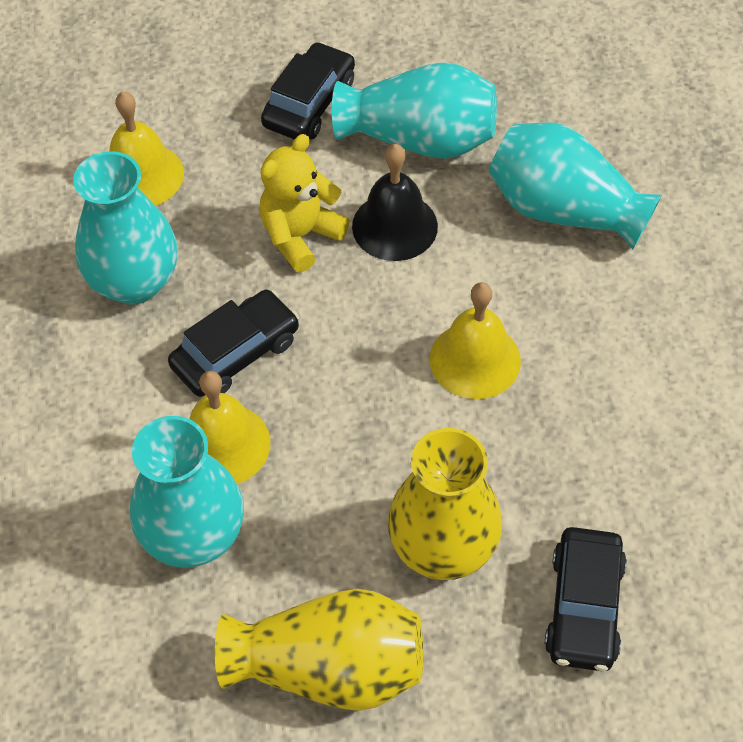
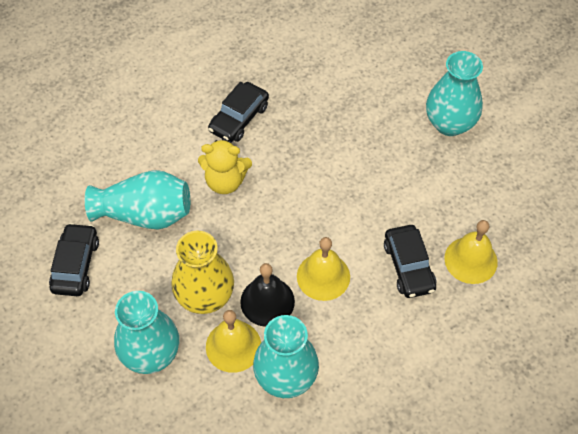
yellow vase: 2 -> 1

